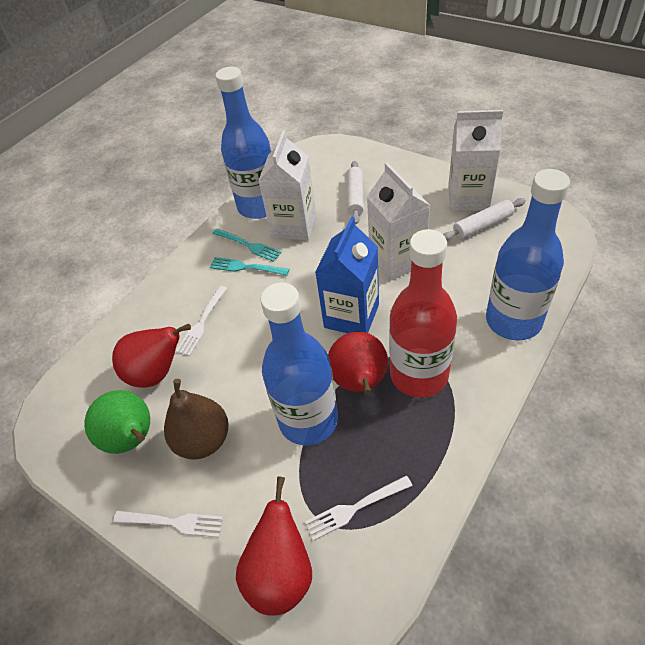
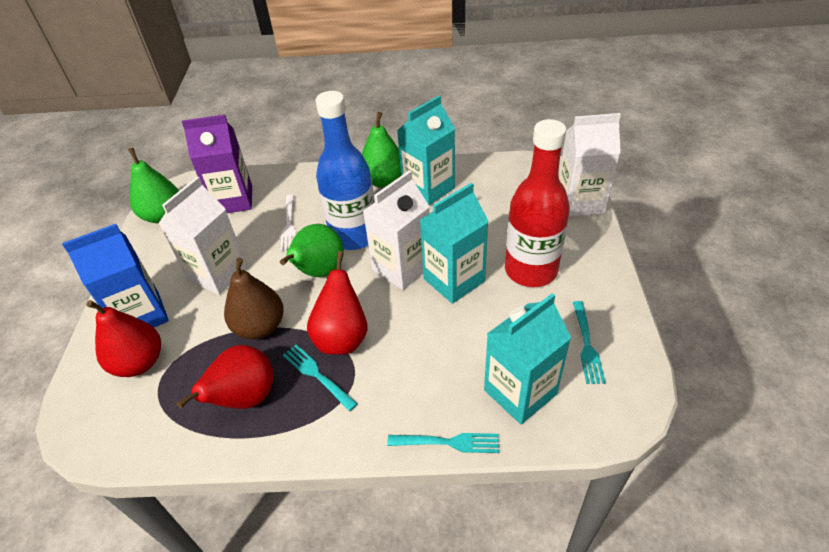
blue bottle: 3 -> 1
green pear: 1 -> 3
purple carton: 0 -> 1
turquoise carton: 0 -> 3
turquoise fork: 2 -> 3
white fork: 3 -> 1
white rolling pin: 2 -> 0

